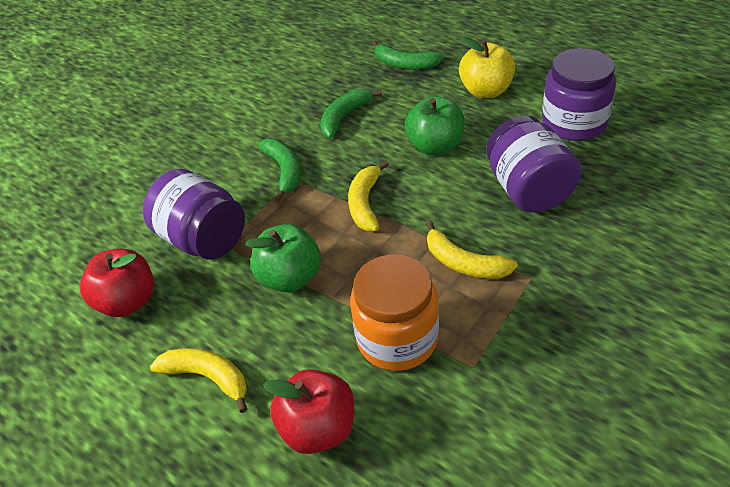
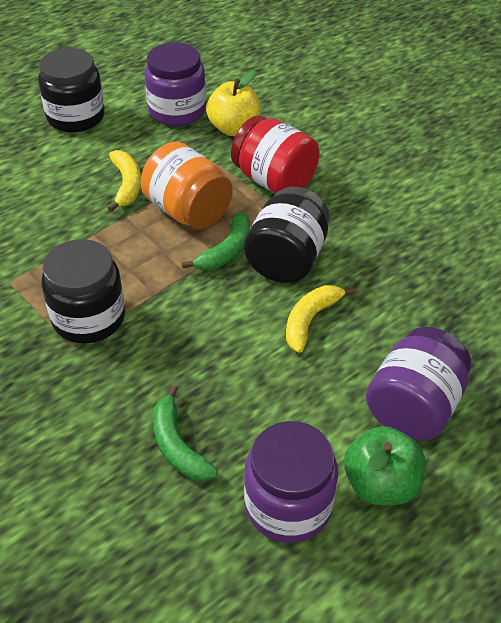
black jar: 0 -> 3
green apple: 2 -> 1
green banana: 3 -> 2
red apple: 2 -> 0
red jar: 0 -> 1
yellow banana: 3 -> 2

